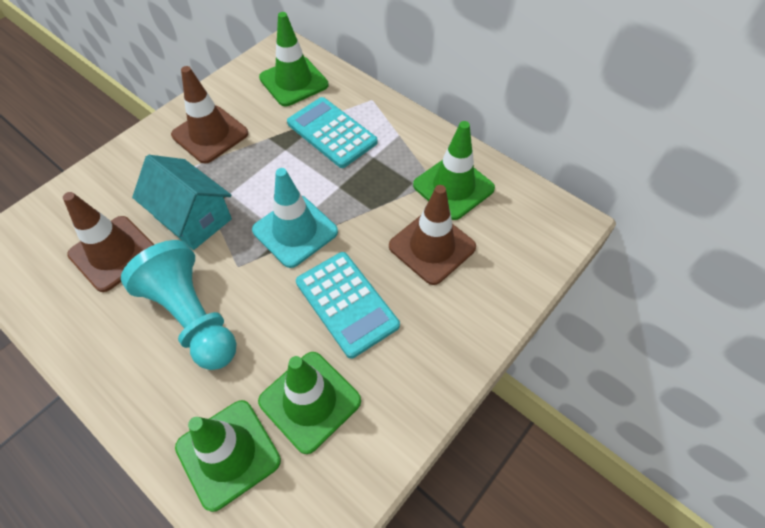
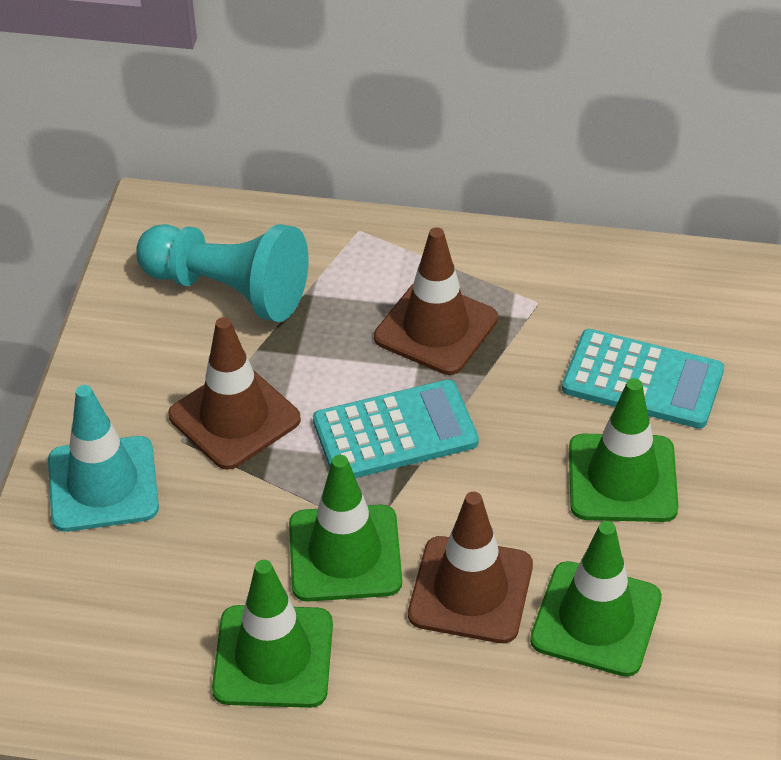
turquoise house: 1 -> 0

